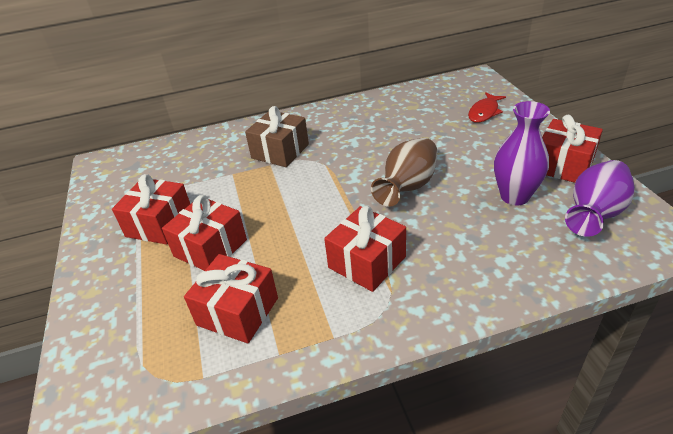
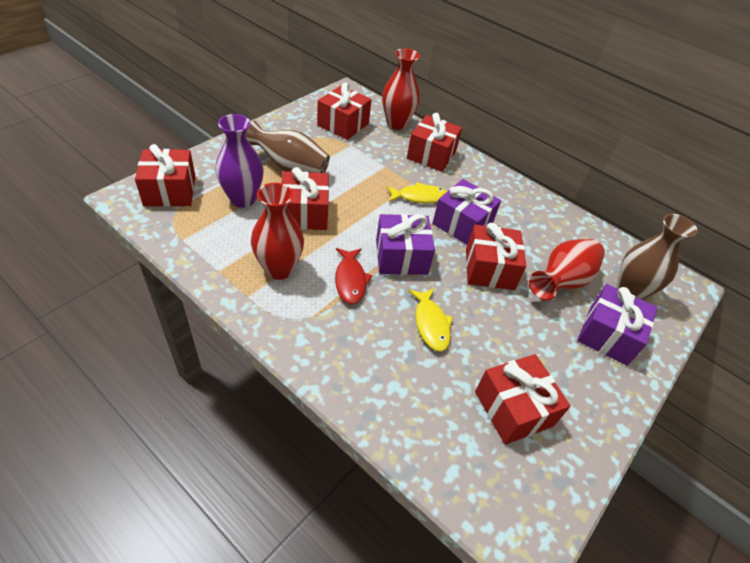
brown gift: 1 -> 0
brown vase: 1 -> 2
purple gift: 0 -> 3
purple vase: 2 -> 1
red gift: 5 -> 6
red vase: 0 -> 3
yellow fish: 0 -> 2

